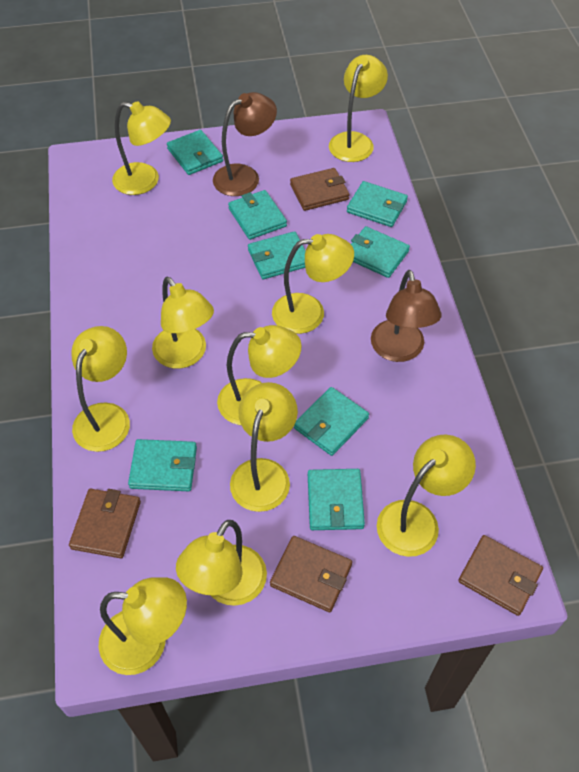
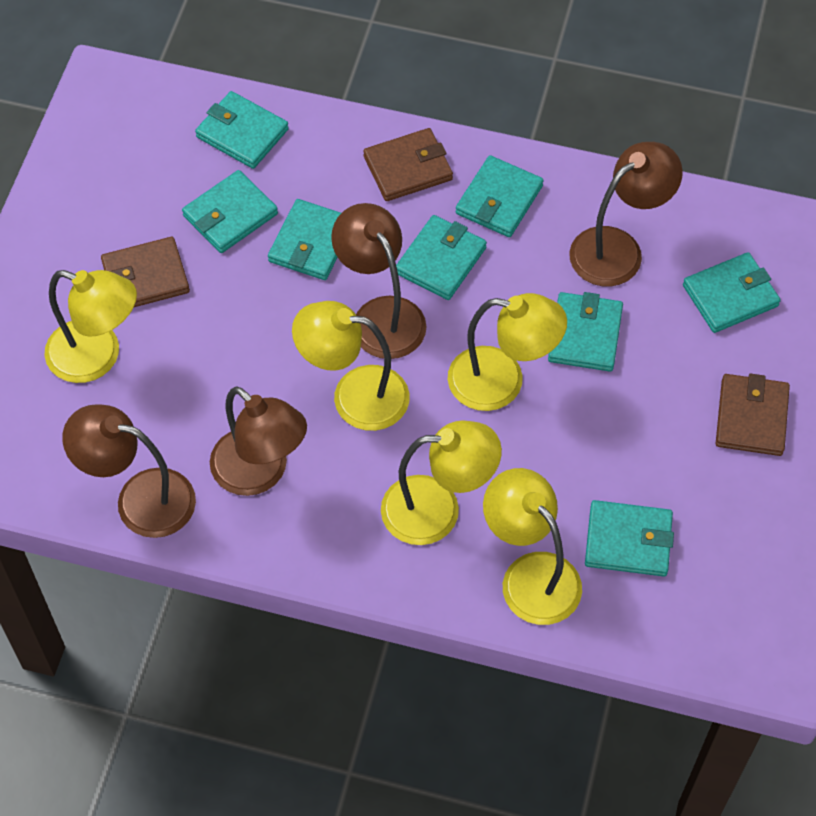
brown lamp: 2 -> 4
brown wallet: 4 -> 3
yellow lamp: 10 -> 5

